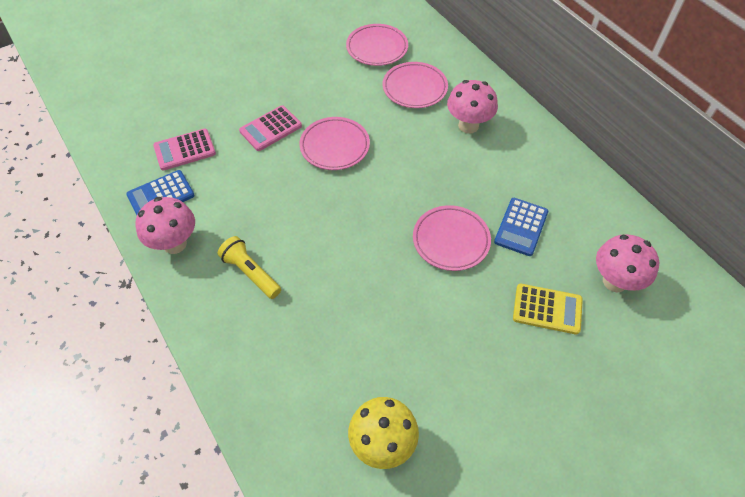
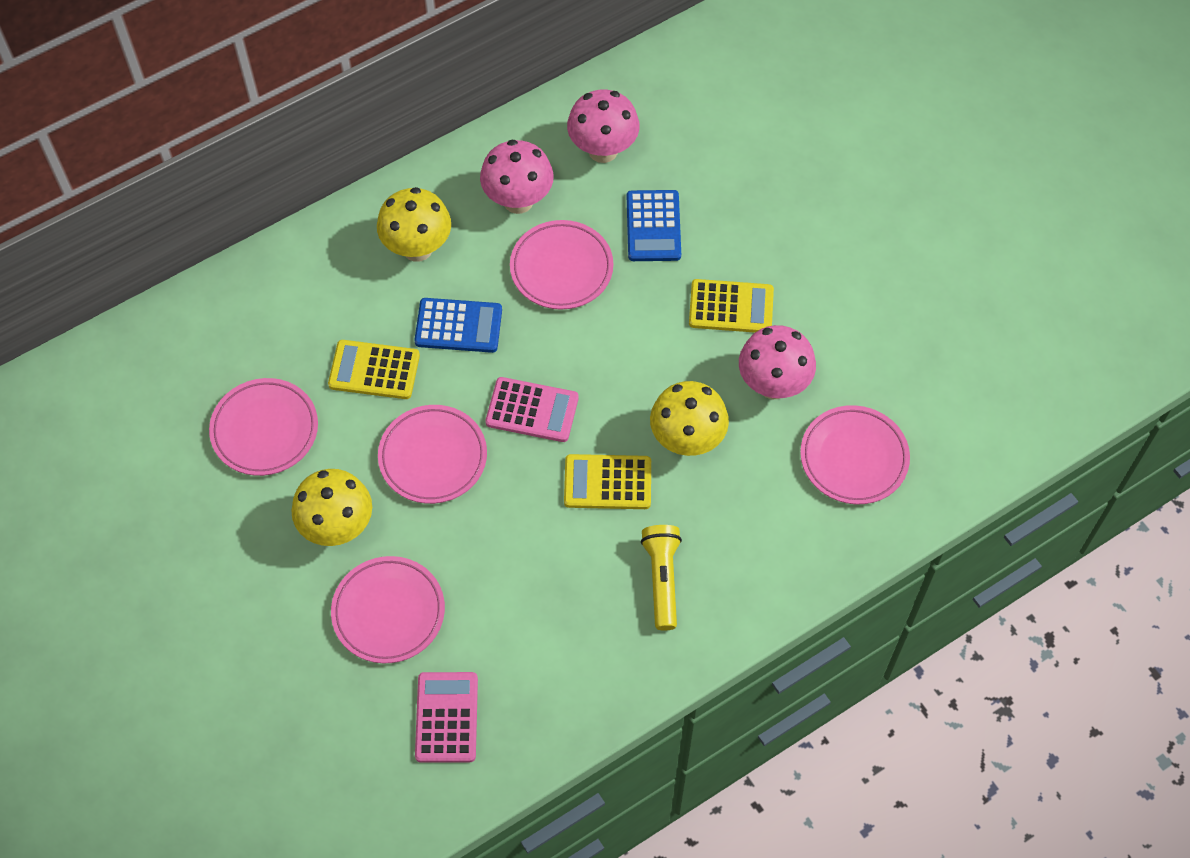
pink plate: 4 -> 5
yellow calculator: 1 -> 3
yellow mushroom: 1 -> 3

